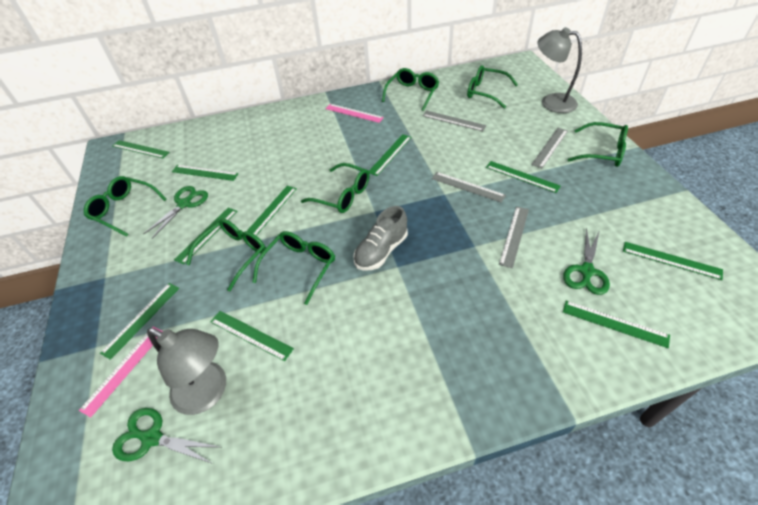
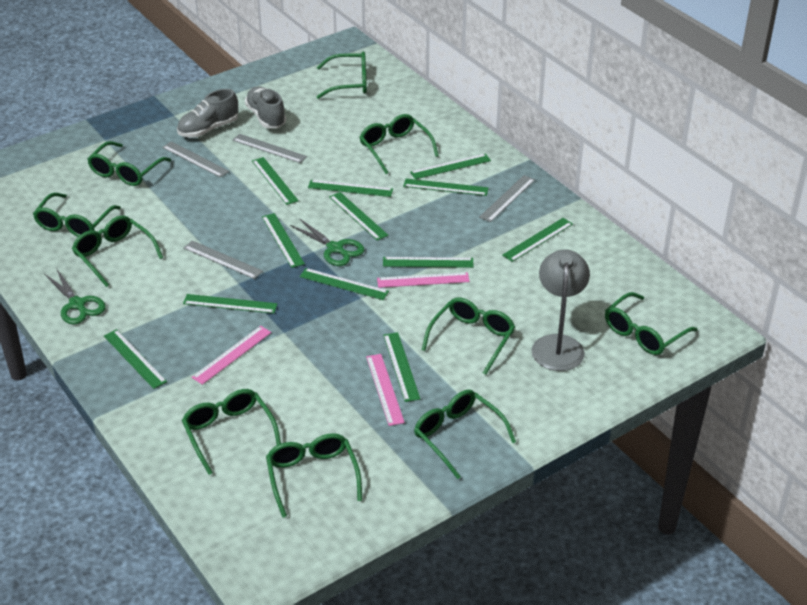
green glasses: 7 -> 10
green ruler: 10 -> 12
green scissors: 3 -> 2
grey lamp: 2 -> 1
grey shoe: 1 -> 2
pink ruler: 2 -> 3

